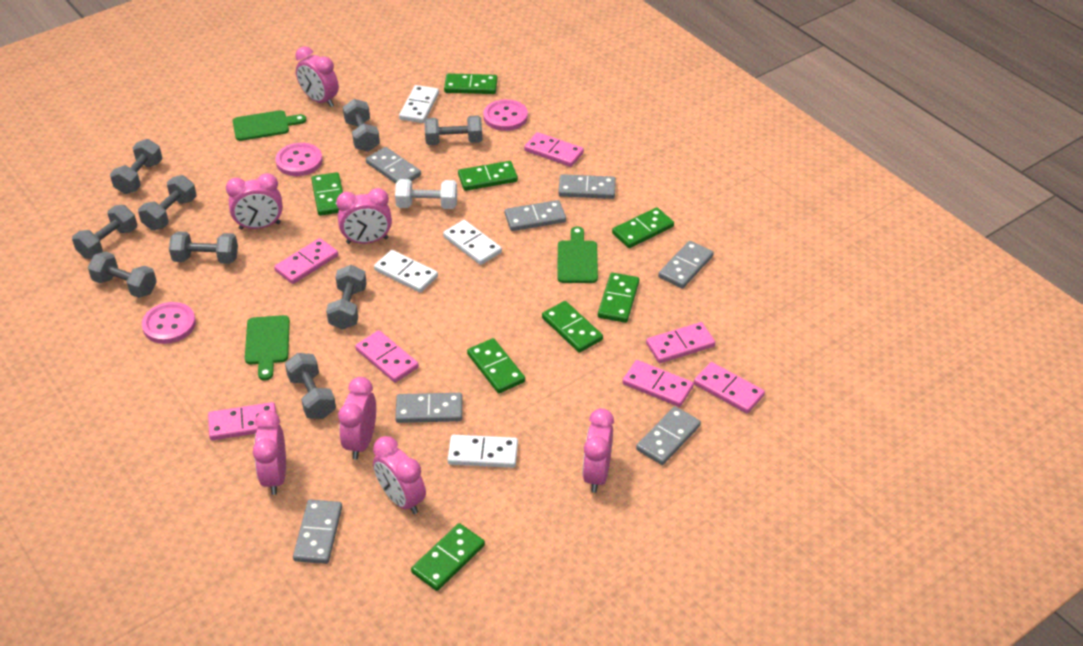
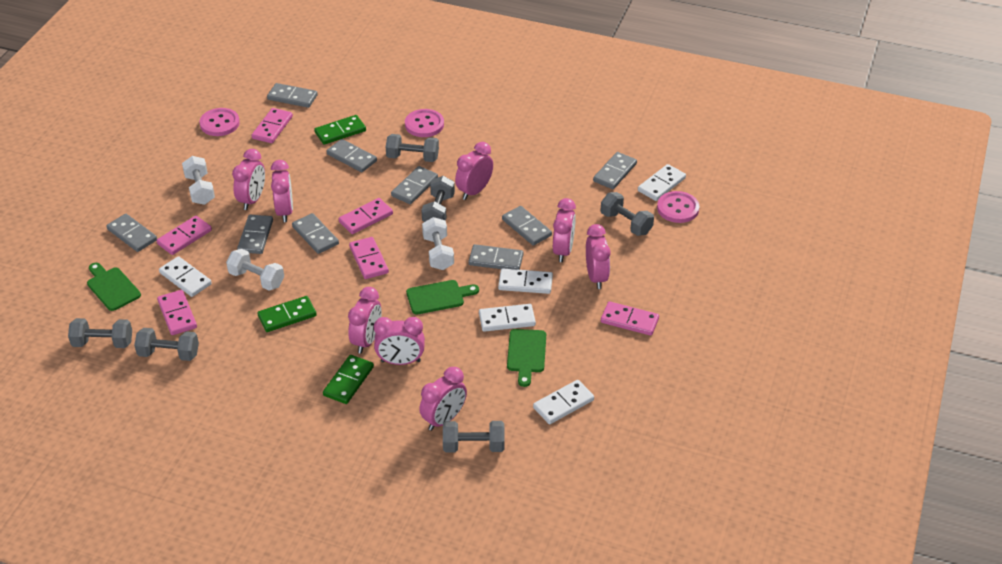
green domino: 8 -> 3
grey domino: 7 -> 9
grey dumbbell: 9 -> 6
pink clock: 7 -> 8
pink domino: 7 -> 6
white domino: 4 -> 5
white dumbbell: 1 -> 3

